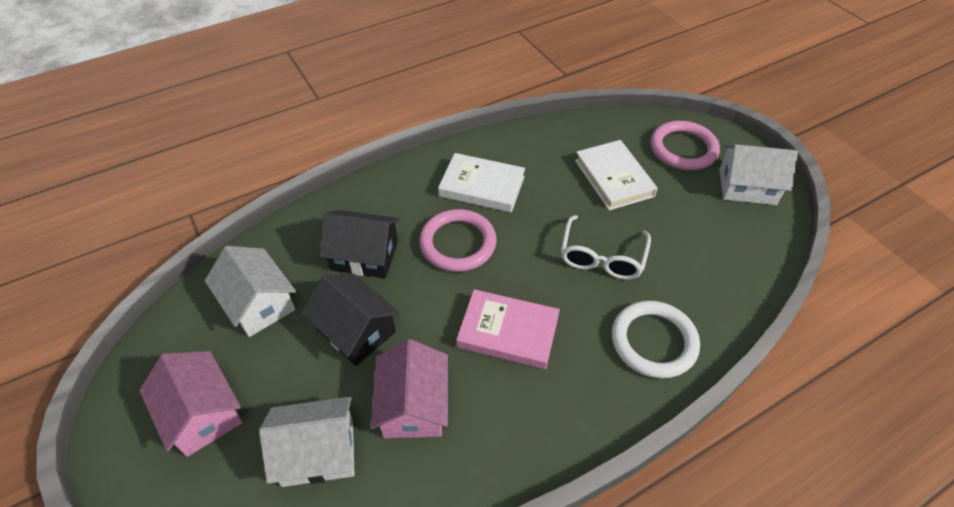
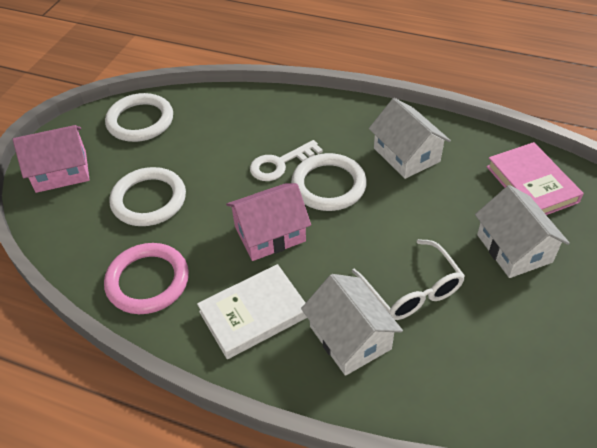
black house: 2 -> 0
pink ring: 2 -> 1
white book: 2 -> 1
white key: 0 -> 1
white ring: 1 -> 3

